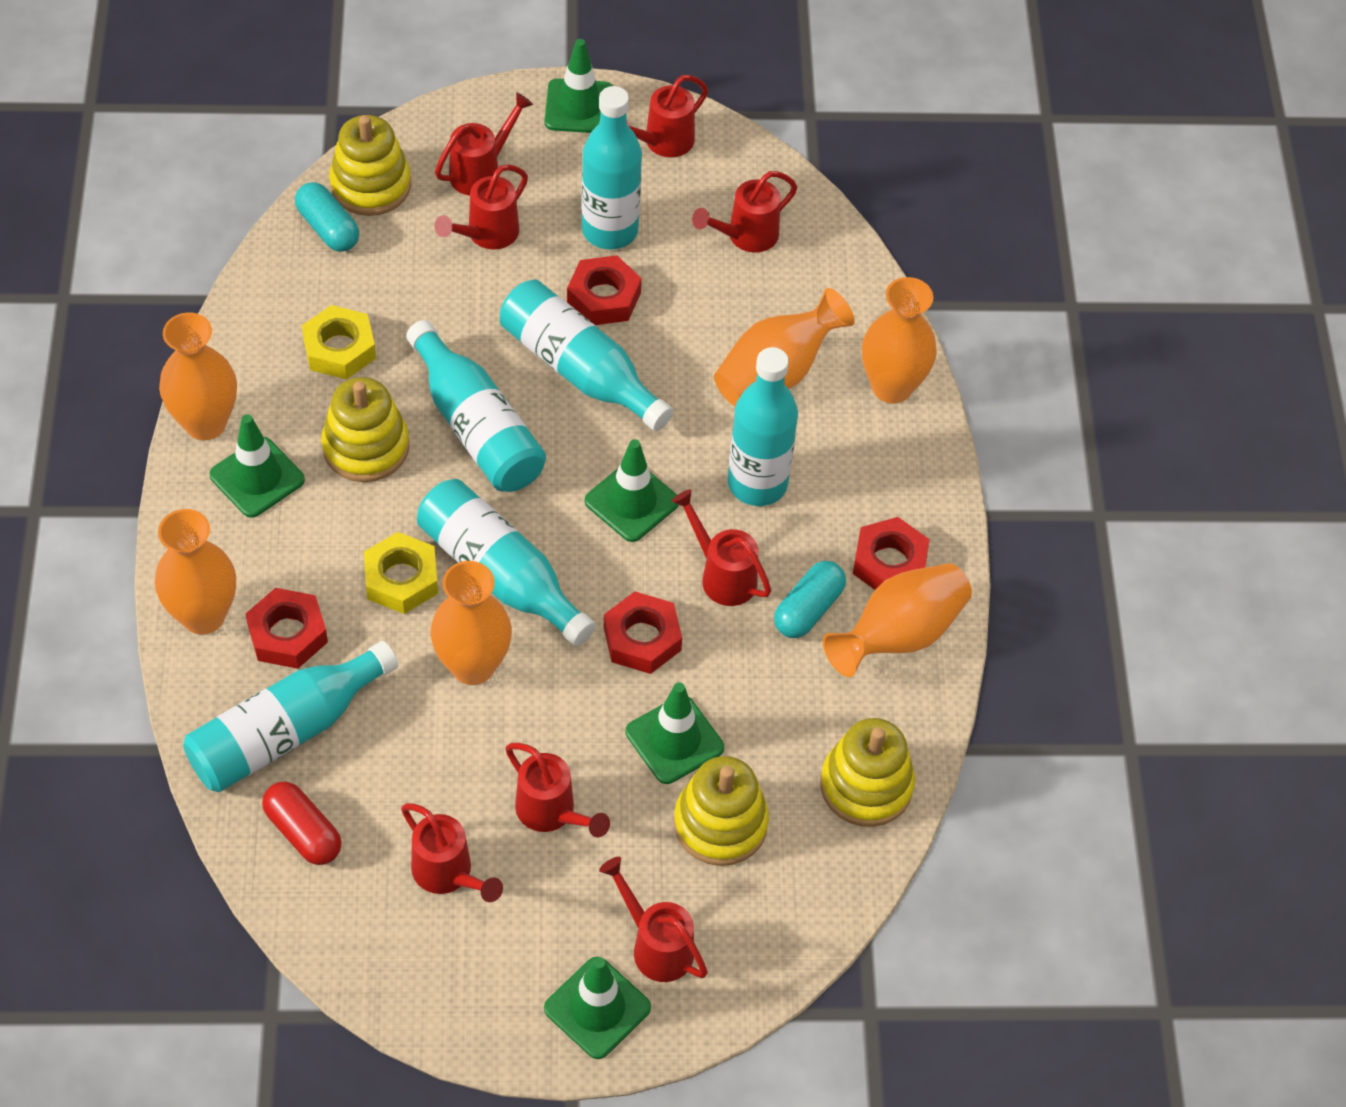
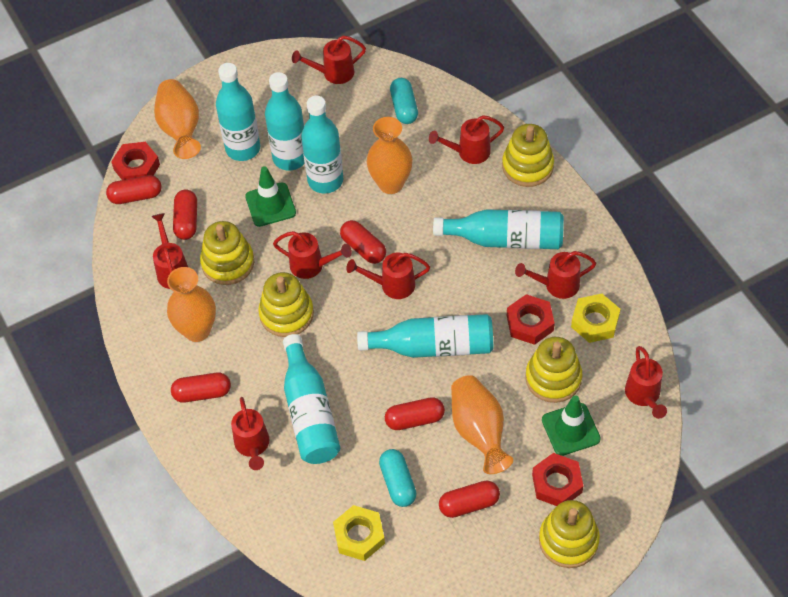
green traffic cone: 5 -> 2
orange vase: 6 -> 4
red capsule: 1 -> 6
red nut: 4 -> 3
yellow stacking toy: 4 -> 5

